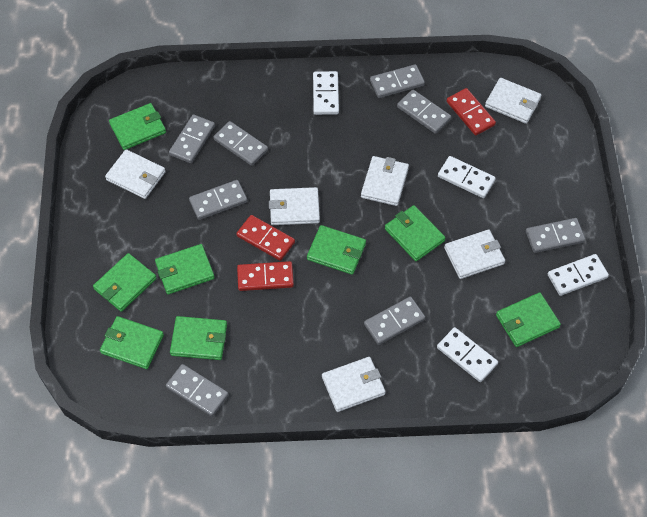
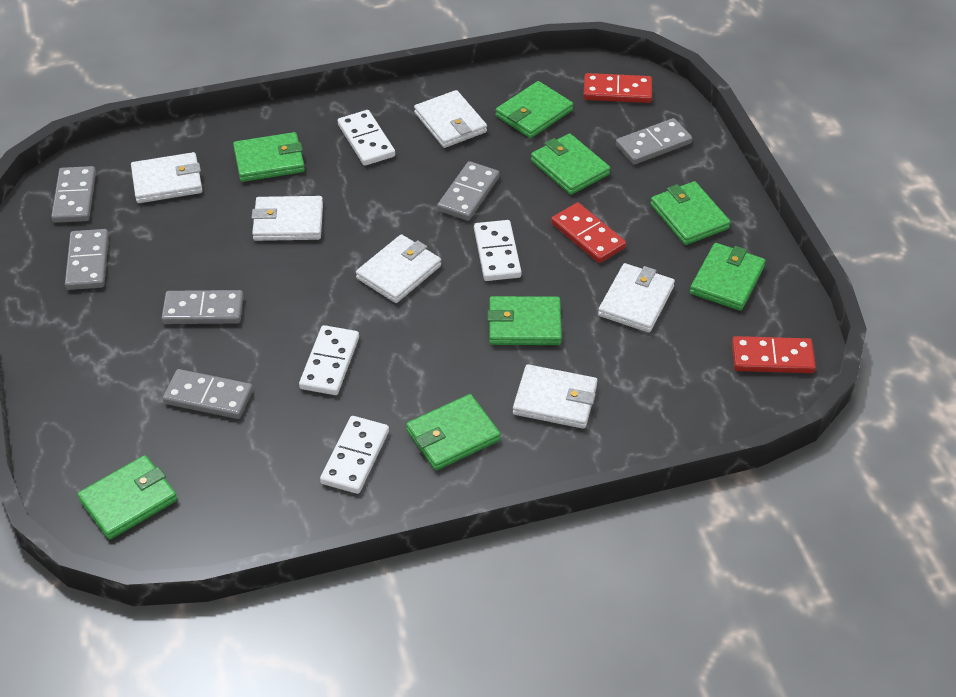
grey domino: 8 -> 6

